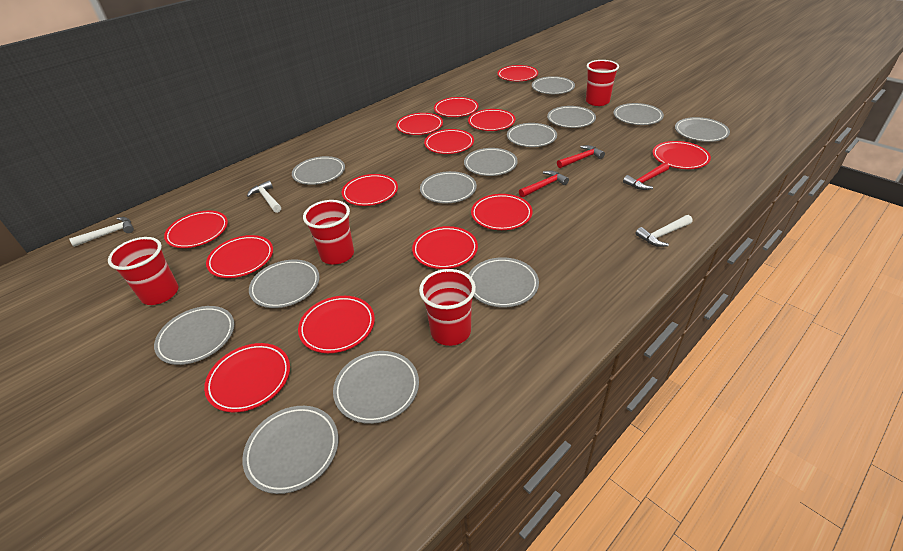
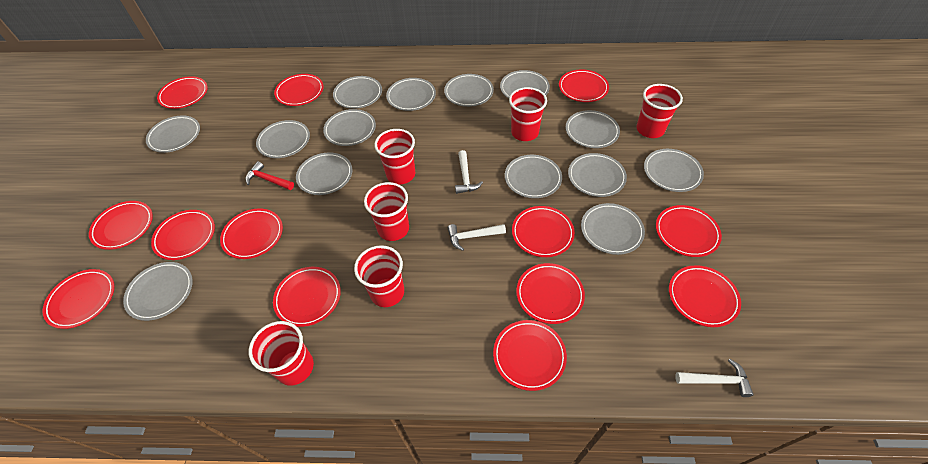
grey plate: 13 -> 14
red cup: 4 -> 6
red hammer: 3 -> 1

